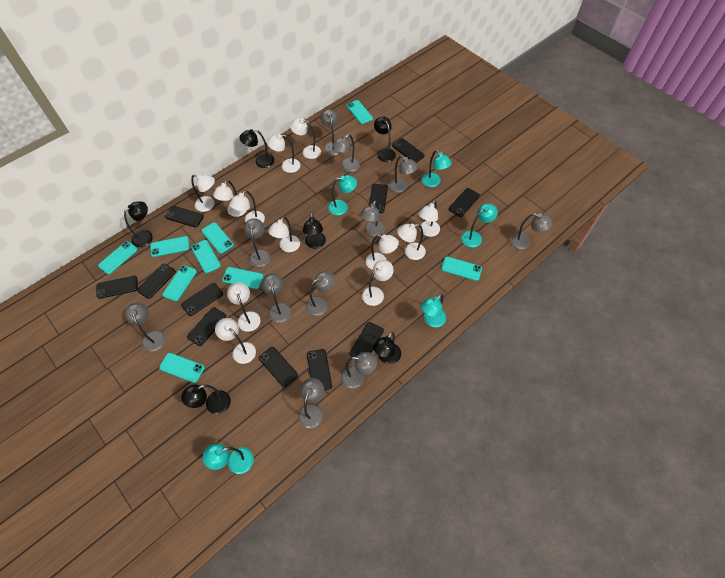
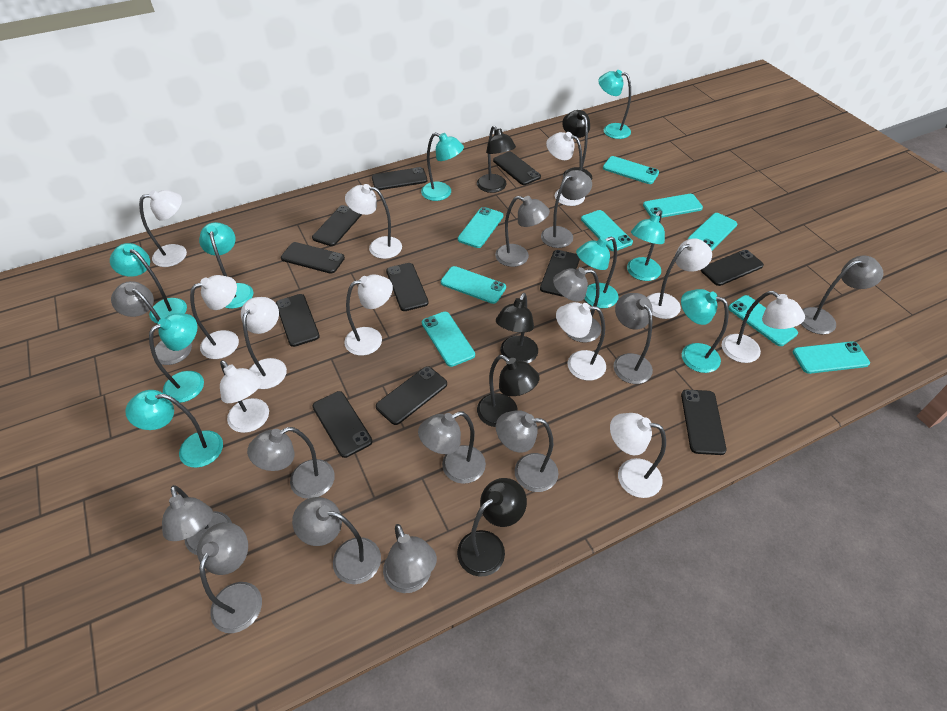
black lamp: 6 -> 5
grey lamp: 11 -> 13
turquoise lamp: 5 -> 9
white lamp: 12 -> 11

